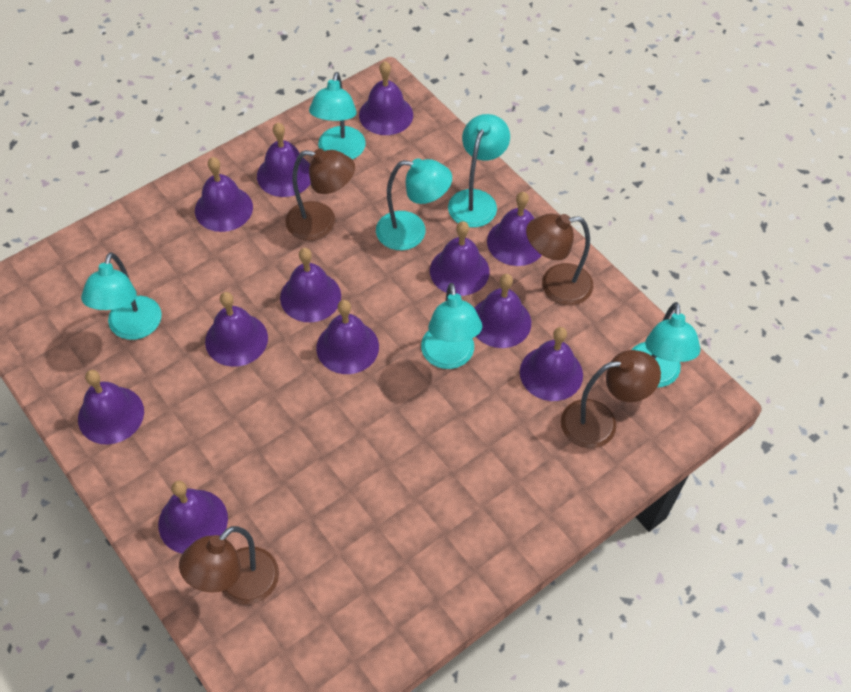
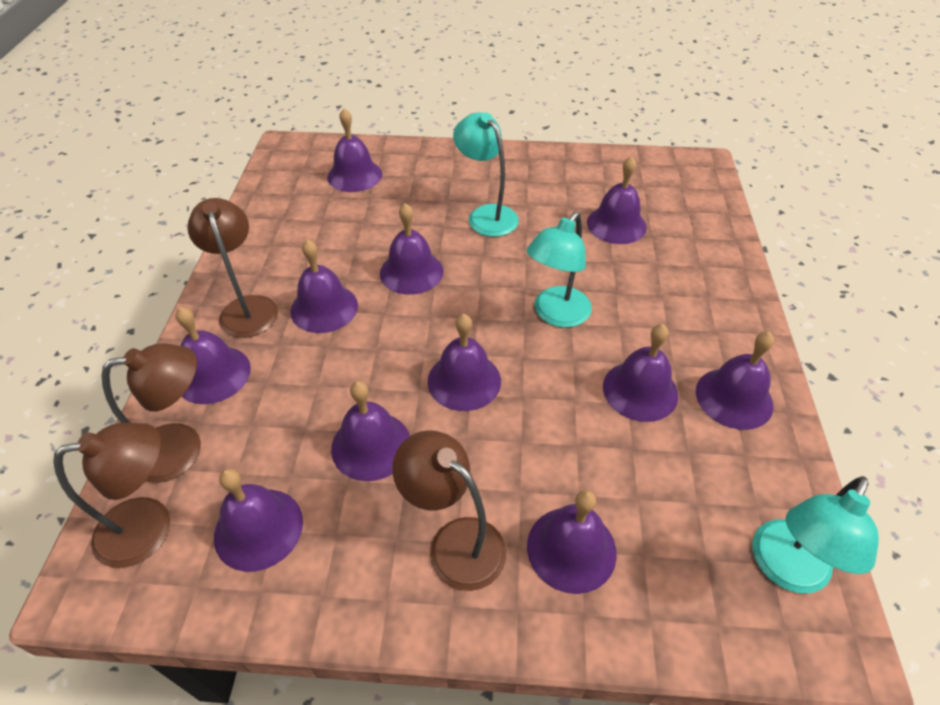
purple bell: 12 -> 11
turquoise lamp: 6 -> 3

